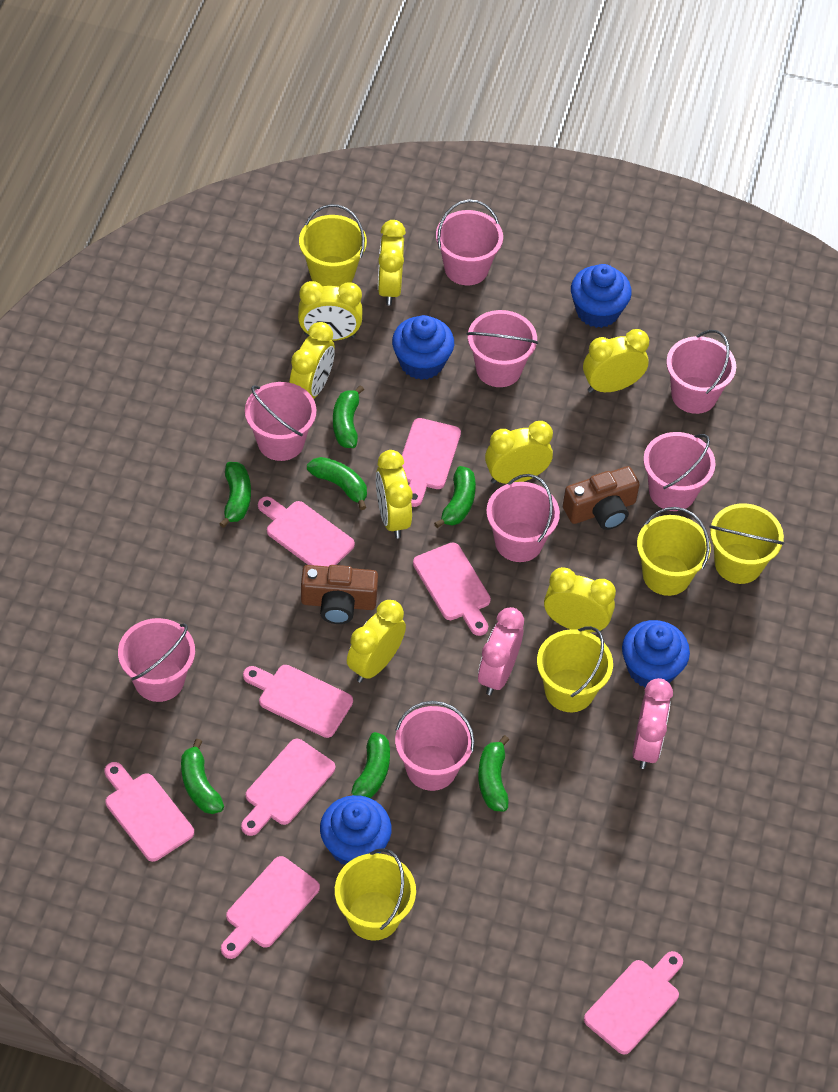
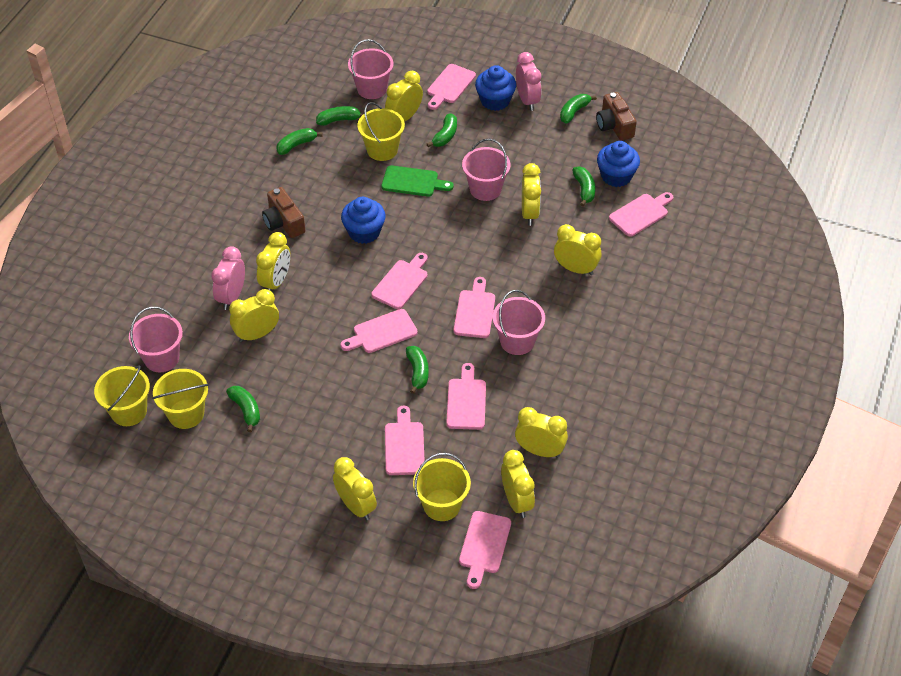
blue cupcake: 4 -> 3
green cutting board: 0 -> 1
pink bucket: 8 -> 4
yellow bucket: 5 -> 4

